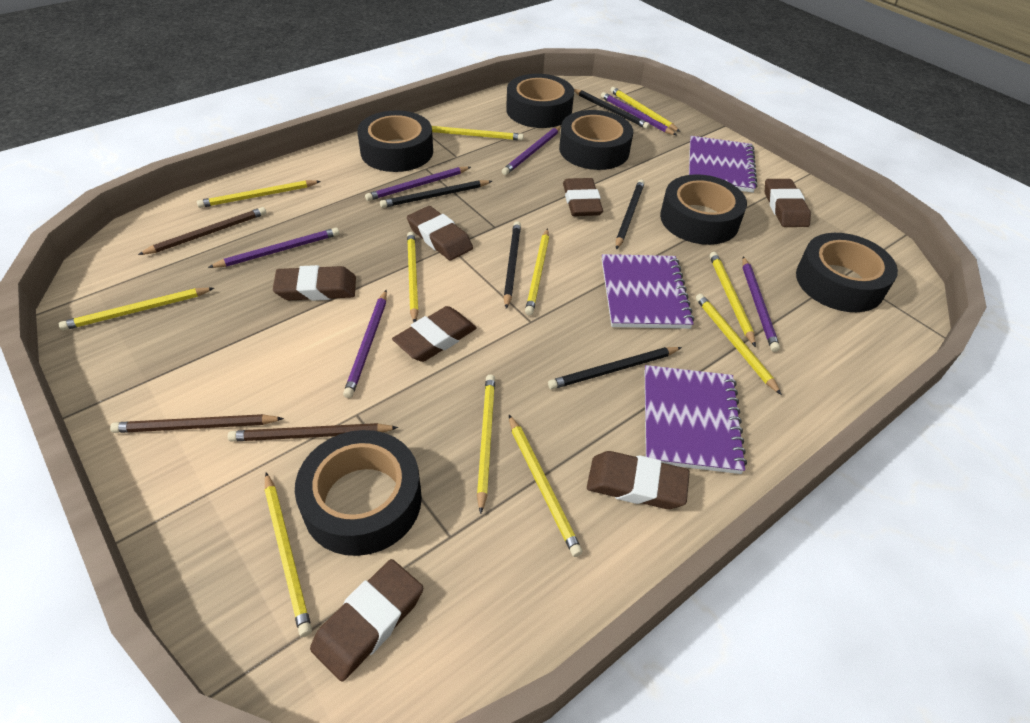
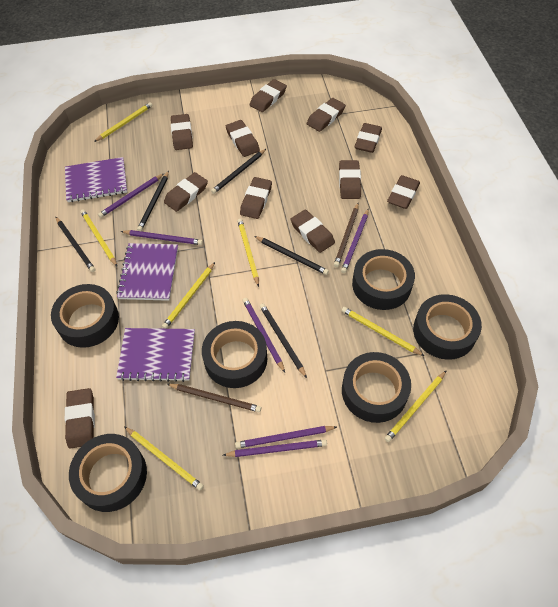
brown eraser: 7 -> 11
brown pencil: 3 -> 2
yellow pencil: 11 -> 7

